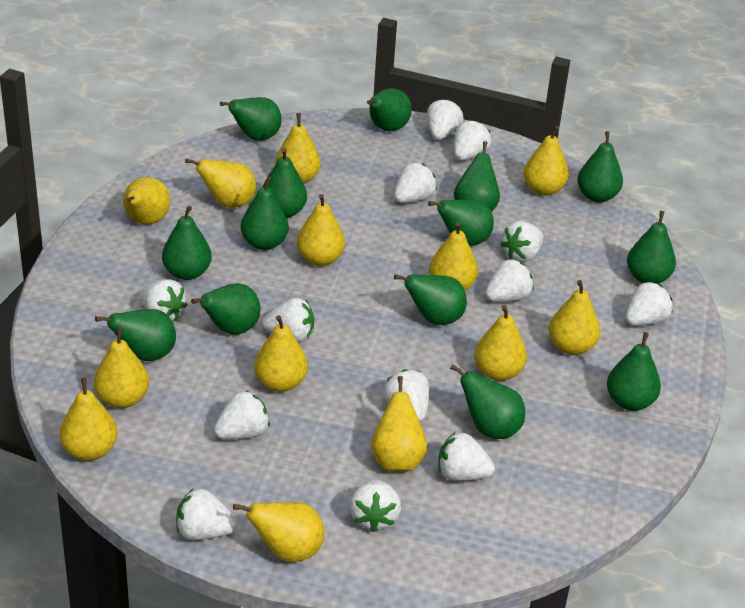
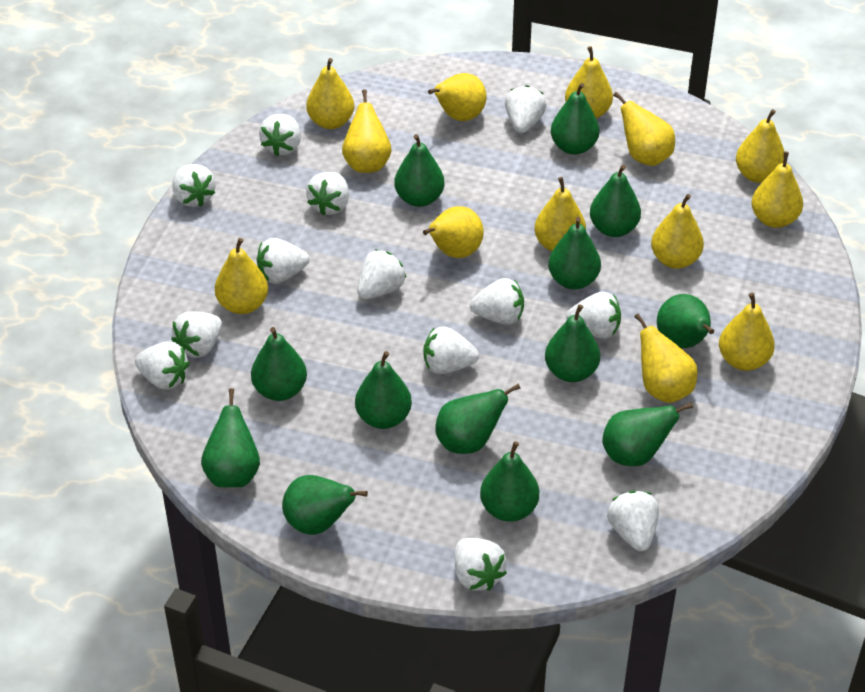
green pear: 14 -> 13

